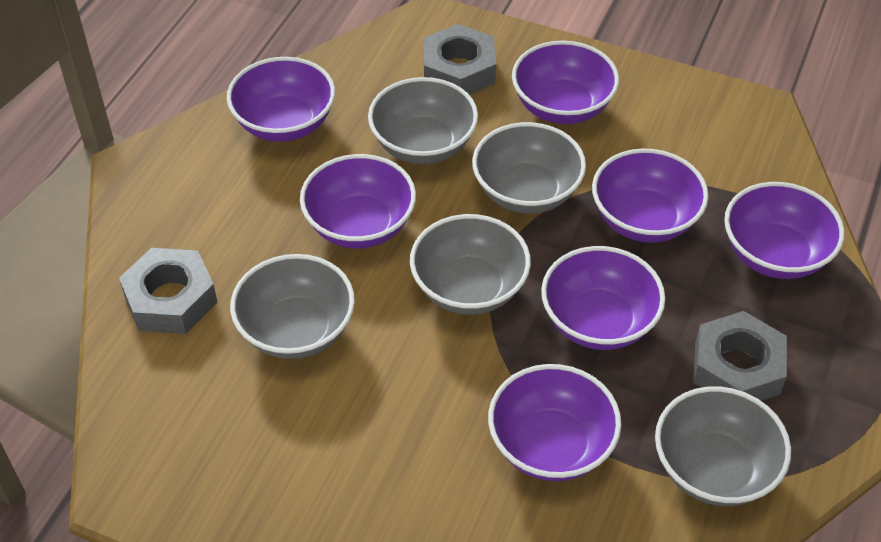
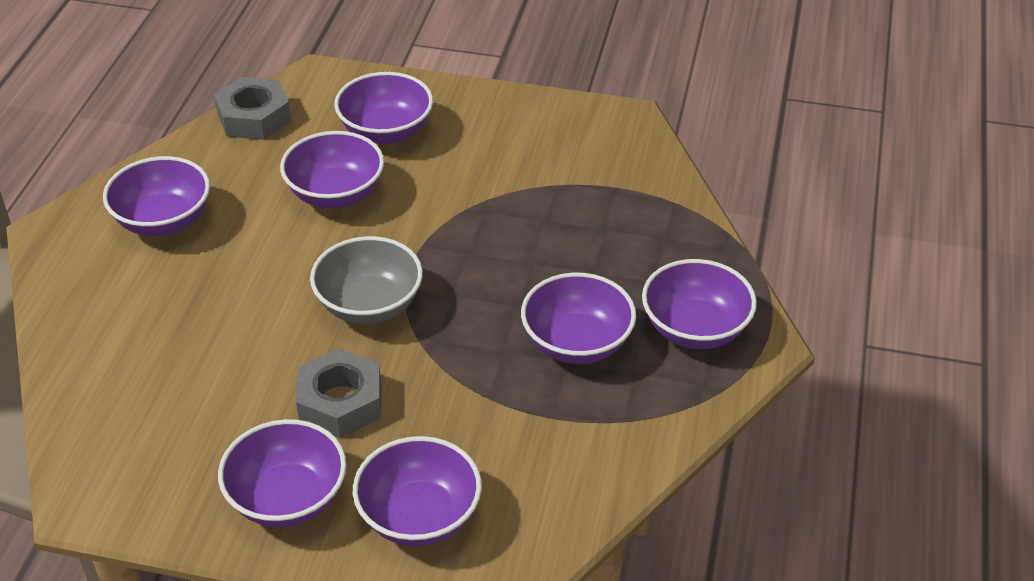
grey bowl: 5 -> 1
grey nut: 3 -> 2

